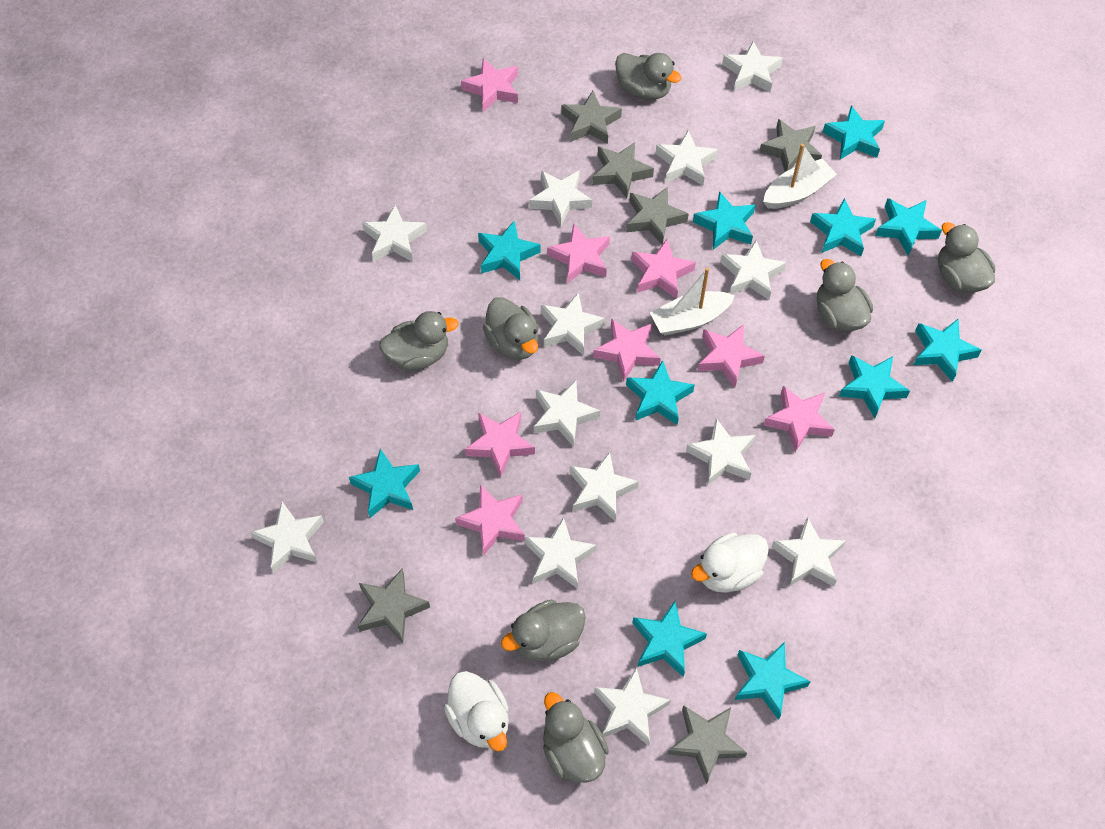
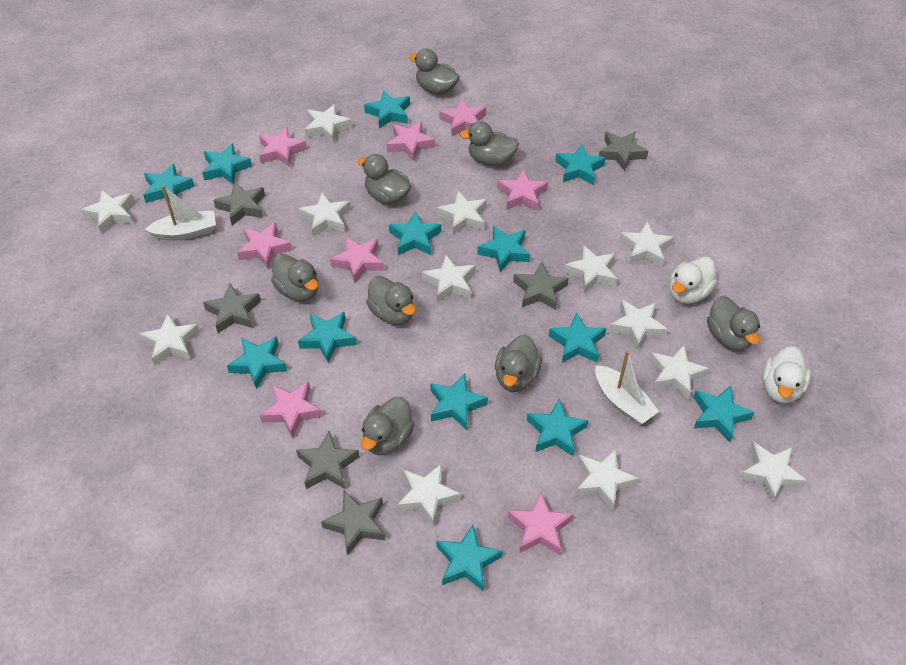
grey duck: 7 -> 8
turquoise star: 11 -> 13

